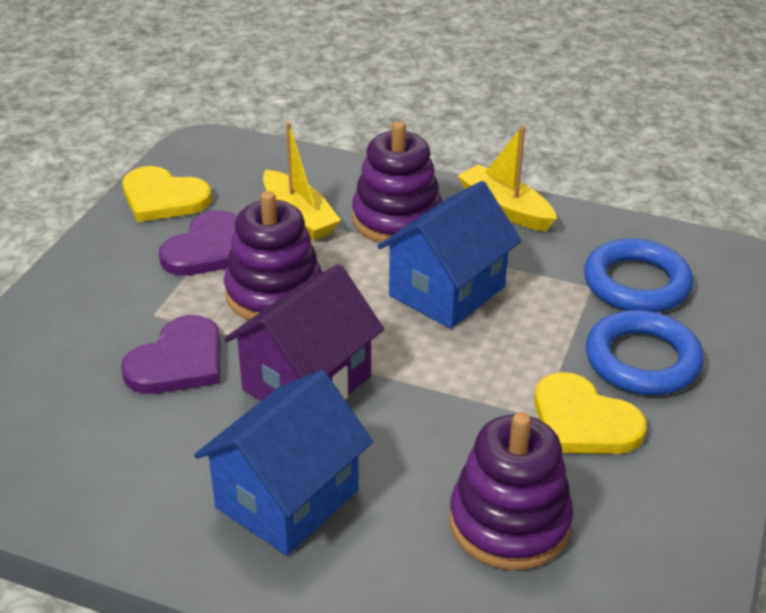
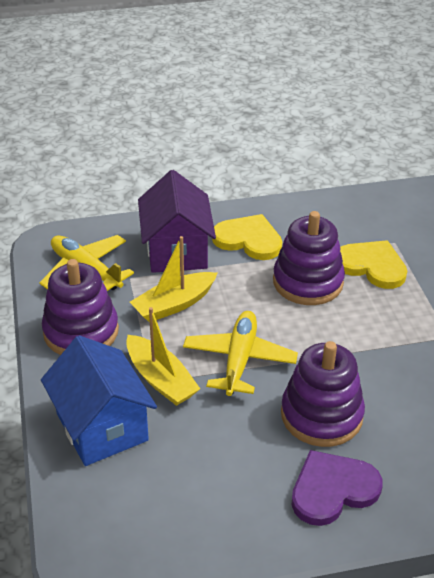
blue house: 2 -> 1
blue ring: 2 -> 0
purple heart: 2 -> 1
yellow plane: 0 -> 2

